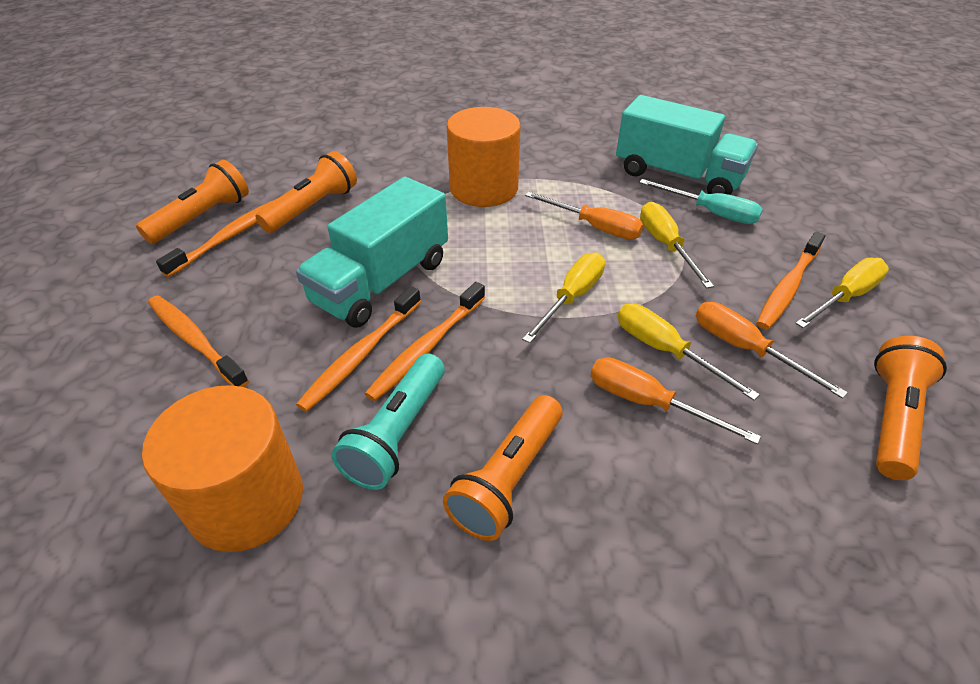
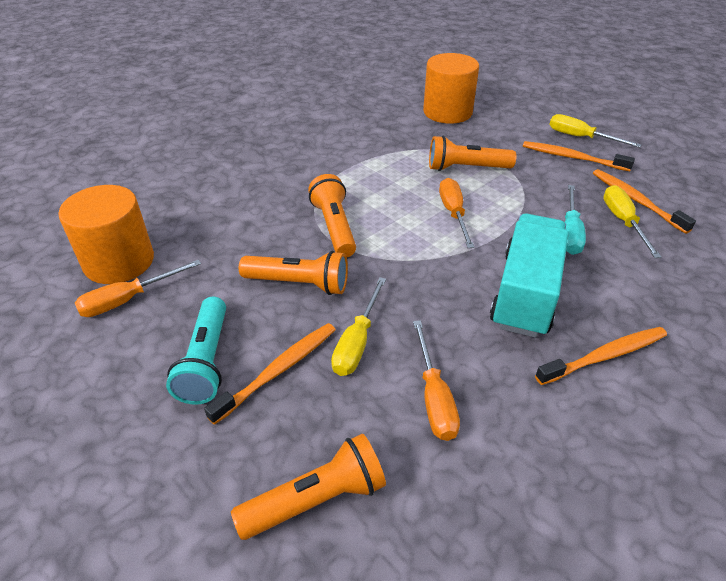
orange toothbrush: 5 -> 4
turquoise truck: 2 -> 1
yellow screwdriver: 4 -> 3

